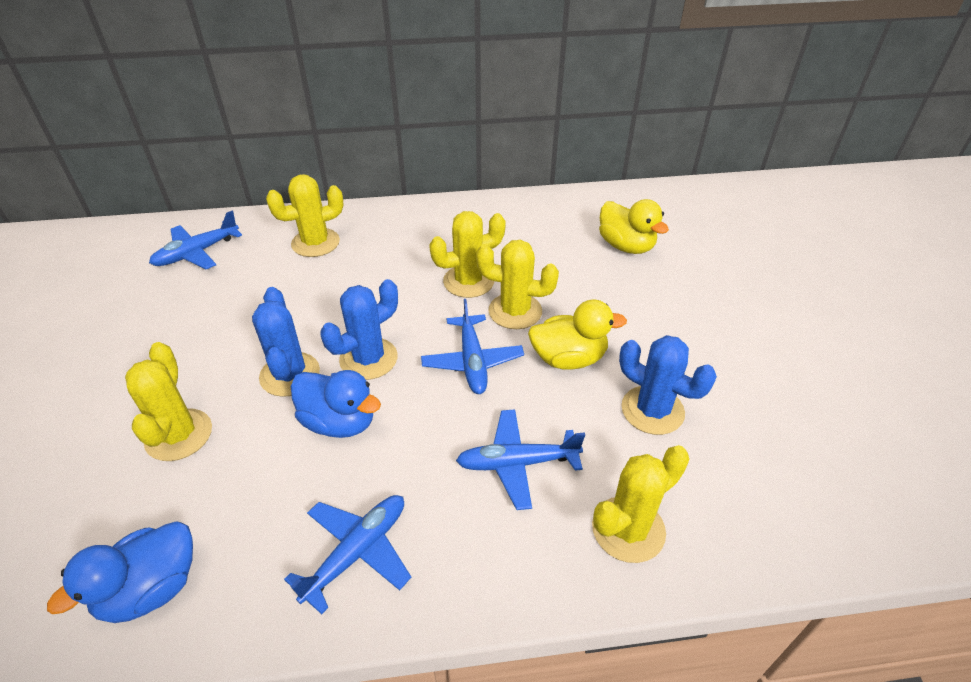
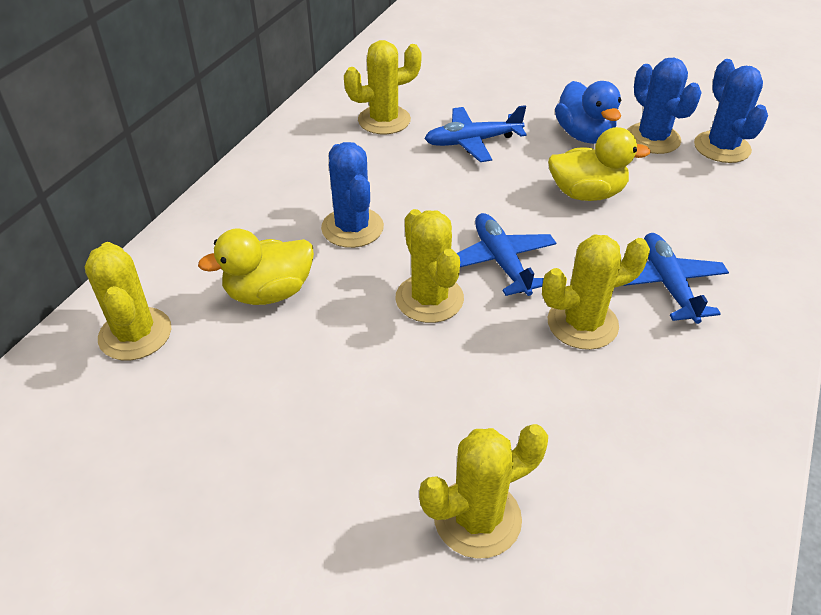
blue duck: 2 -> 1
blue plane: 4 -> 3

